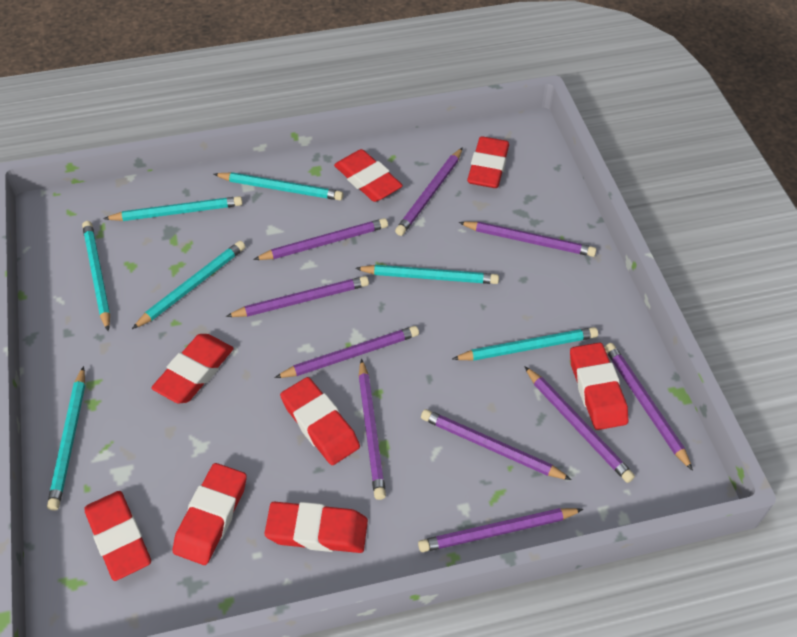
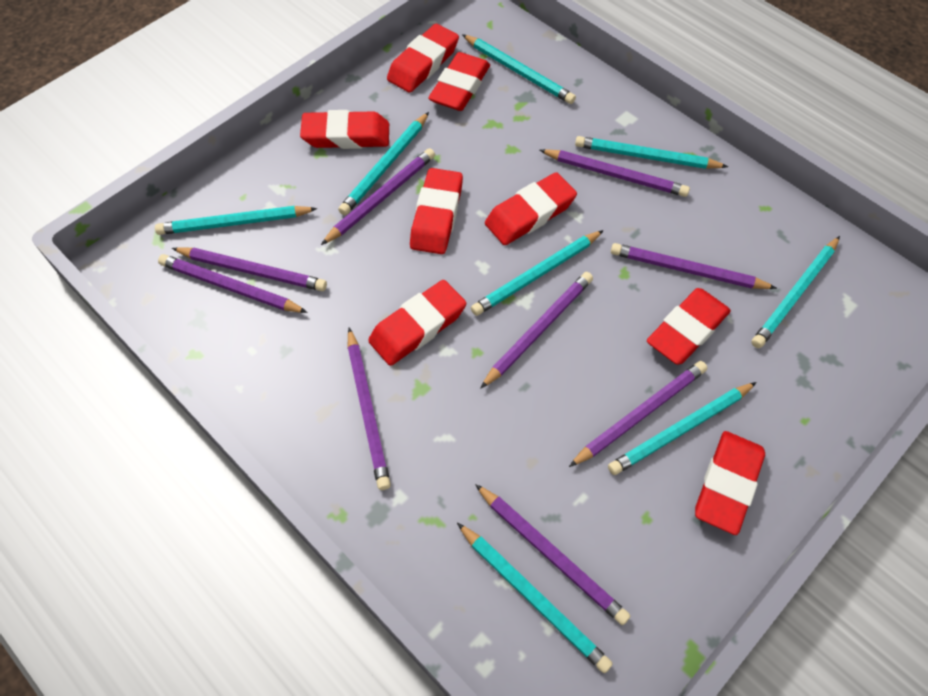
purple pencil: 10 -> 9
turquoise pencil: 7 -> 8

